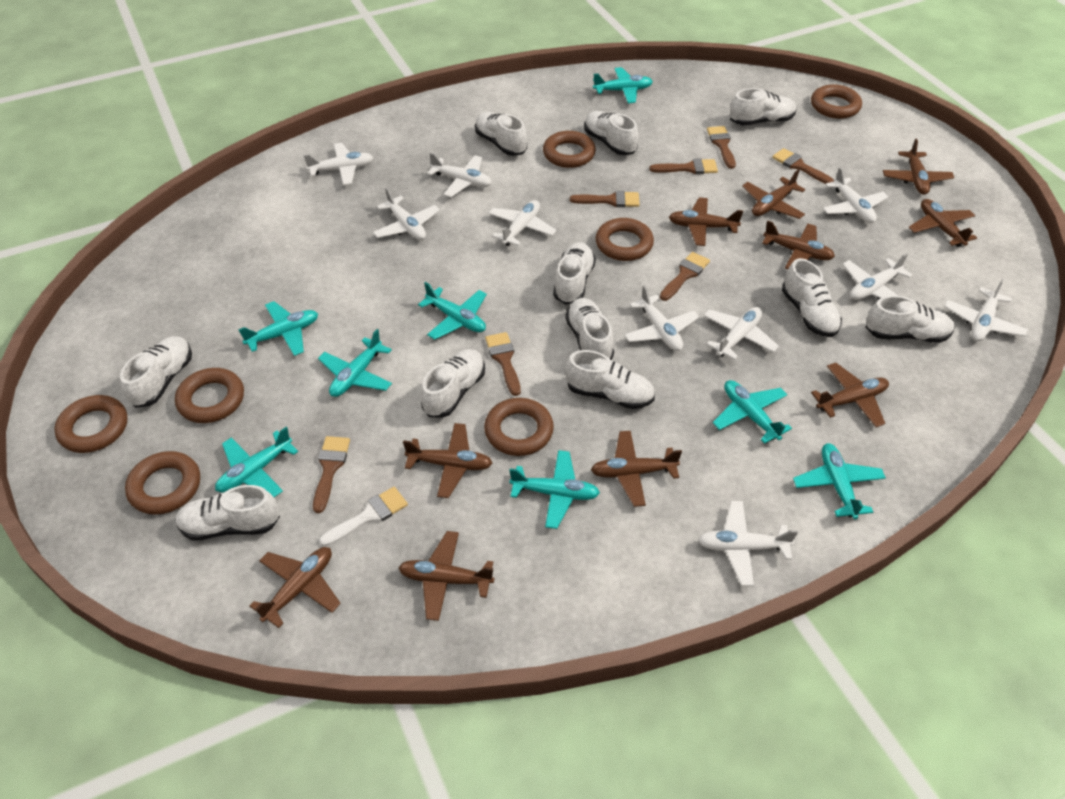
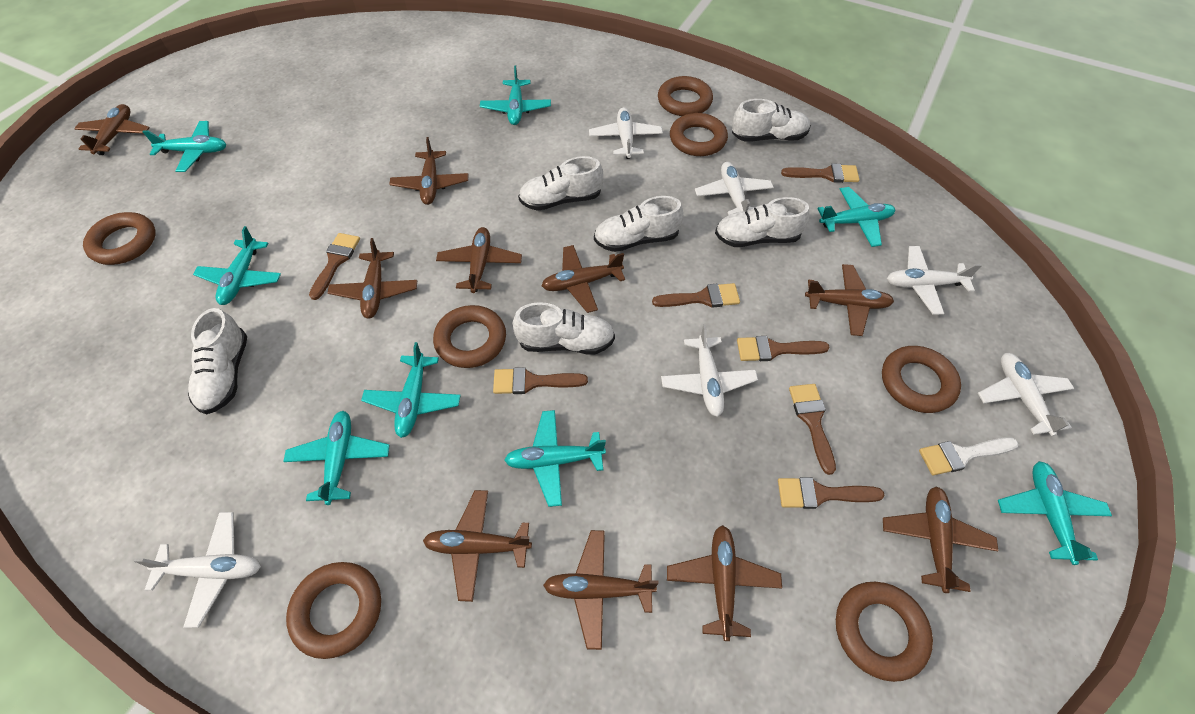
white plane: 10 -> 6
white shoe: 11 -> 6

